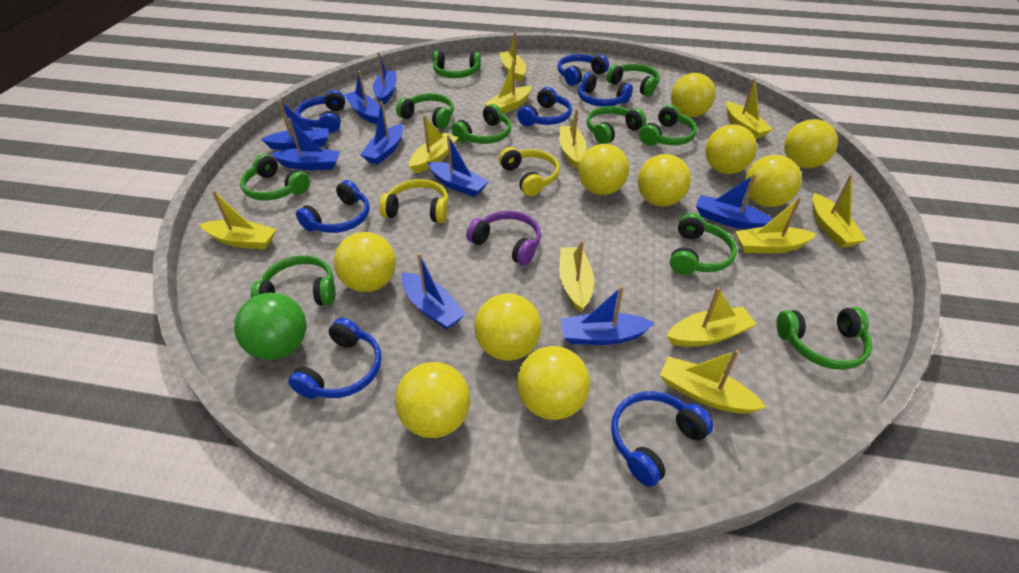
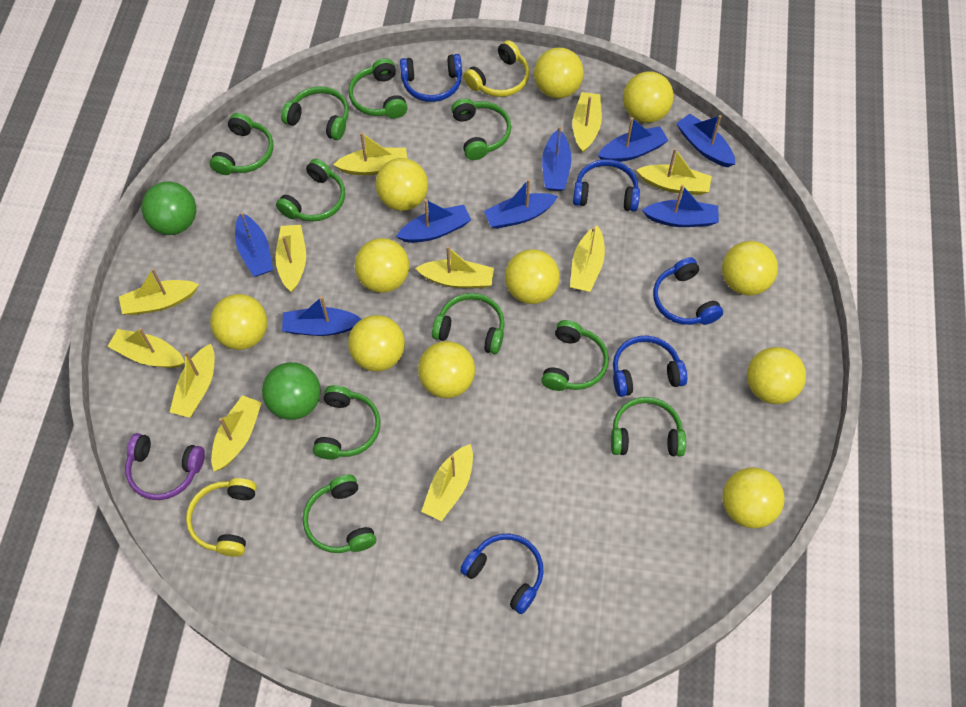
blue boat: 9 -> 8
blue headphones: 7 -> 5
green ball: 1 -> 2
yellow ball: 10 -> 11

